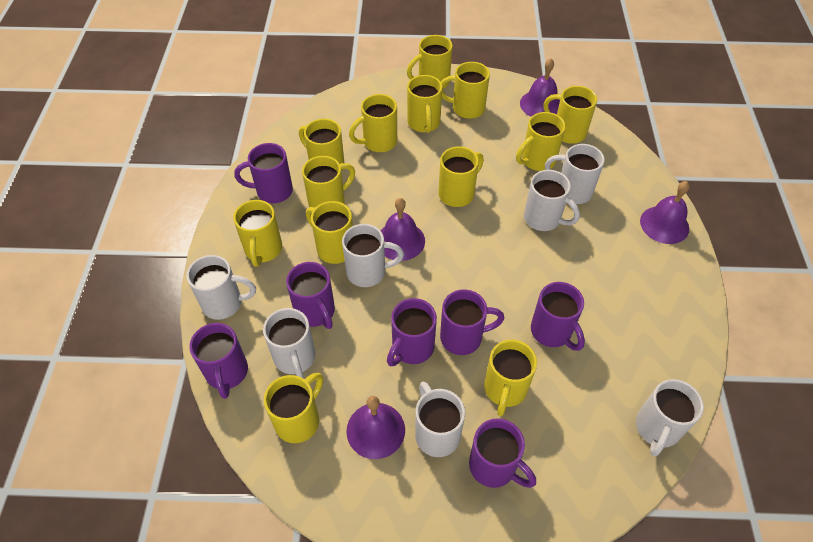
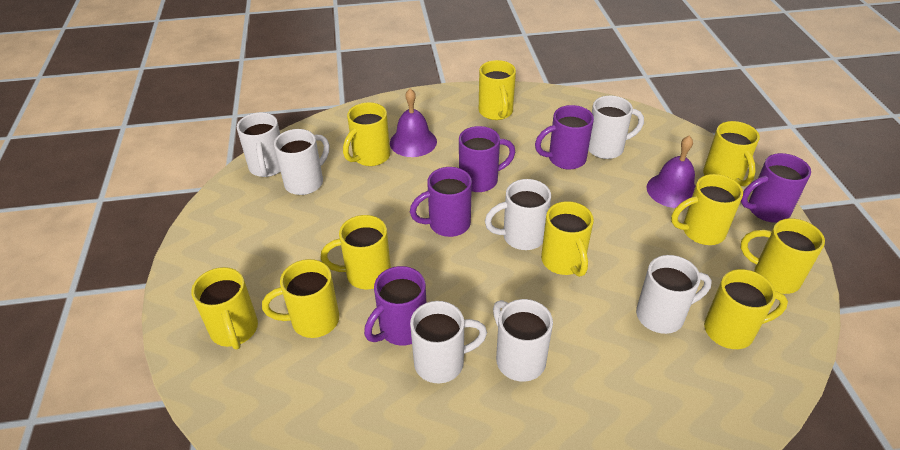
purple bell: 4 -> 2
purple mug: 7 -> 5
yellow mug: 13 -> 10

